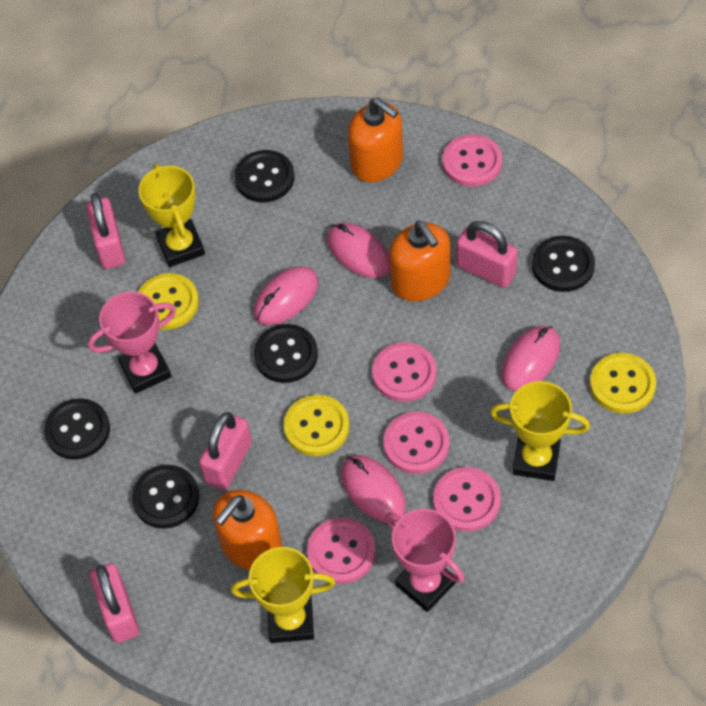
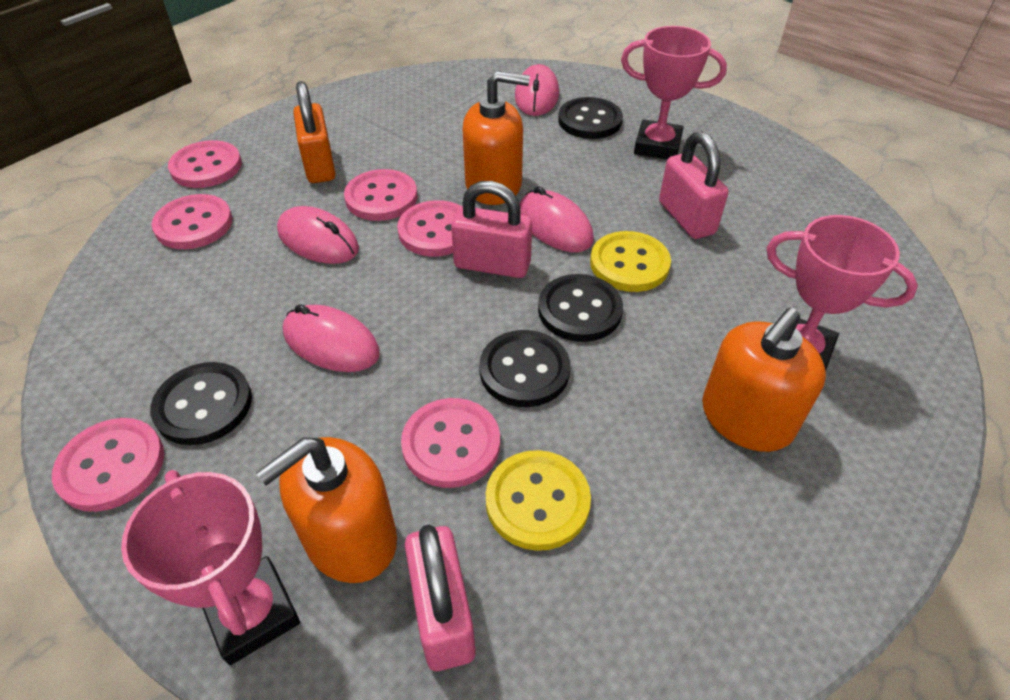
black button: 5 -> 4
orange padlock: 0 -> 1
pink button: 5 -> 6
pink padlock: 4 -> 3
pink trophy: 2 -> 3
yellow button: 3 -> 2
yellow trophy: 3 -> 0

